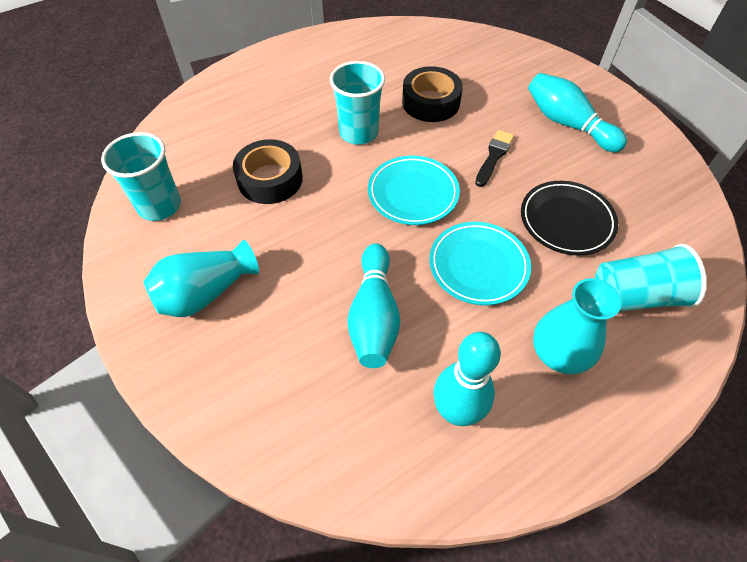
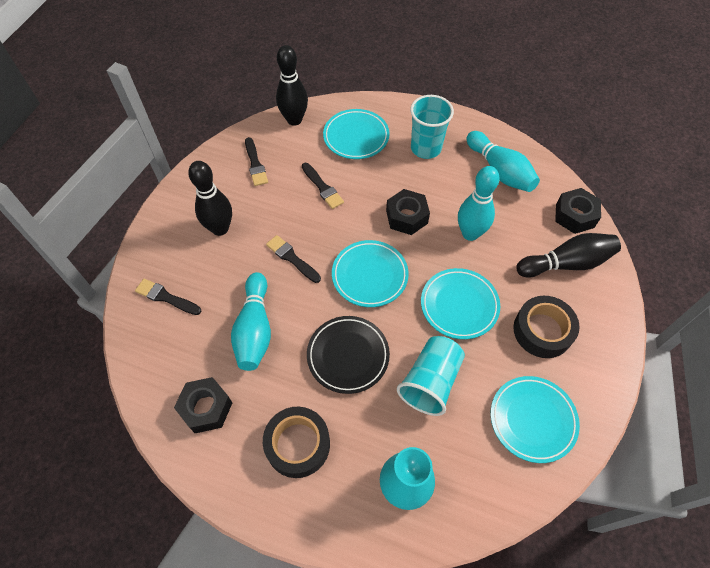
black bowling pin: 0 -> 3
black brush: 1 -> 4
black nut: 0 -> 3
turquoise cup: 3 -> 2
turquoise plate: 2 -> 4
turquoise vase: 2 -> 1

